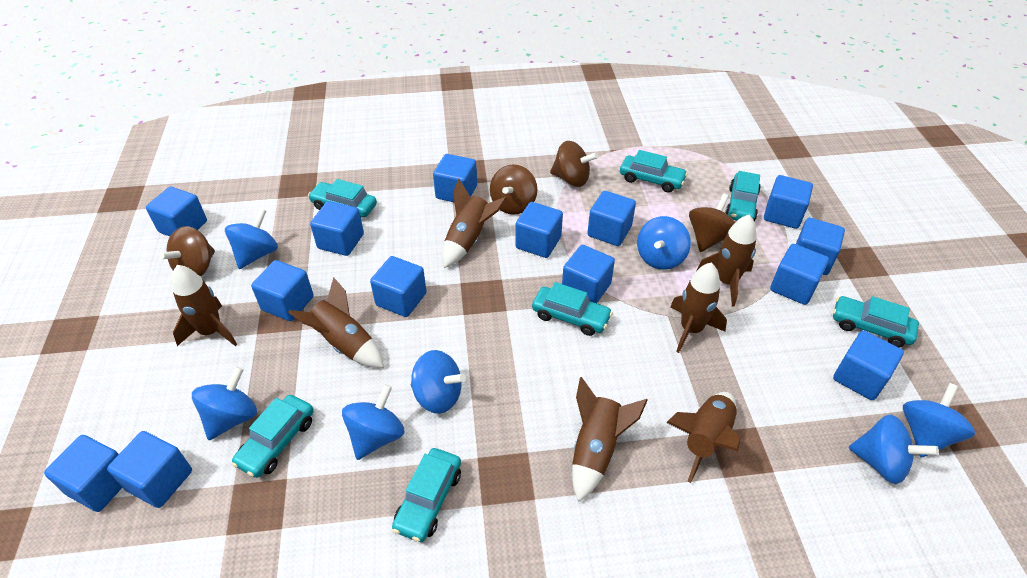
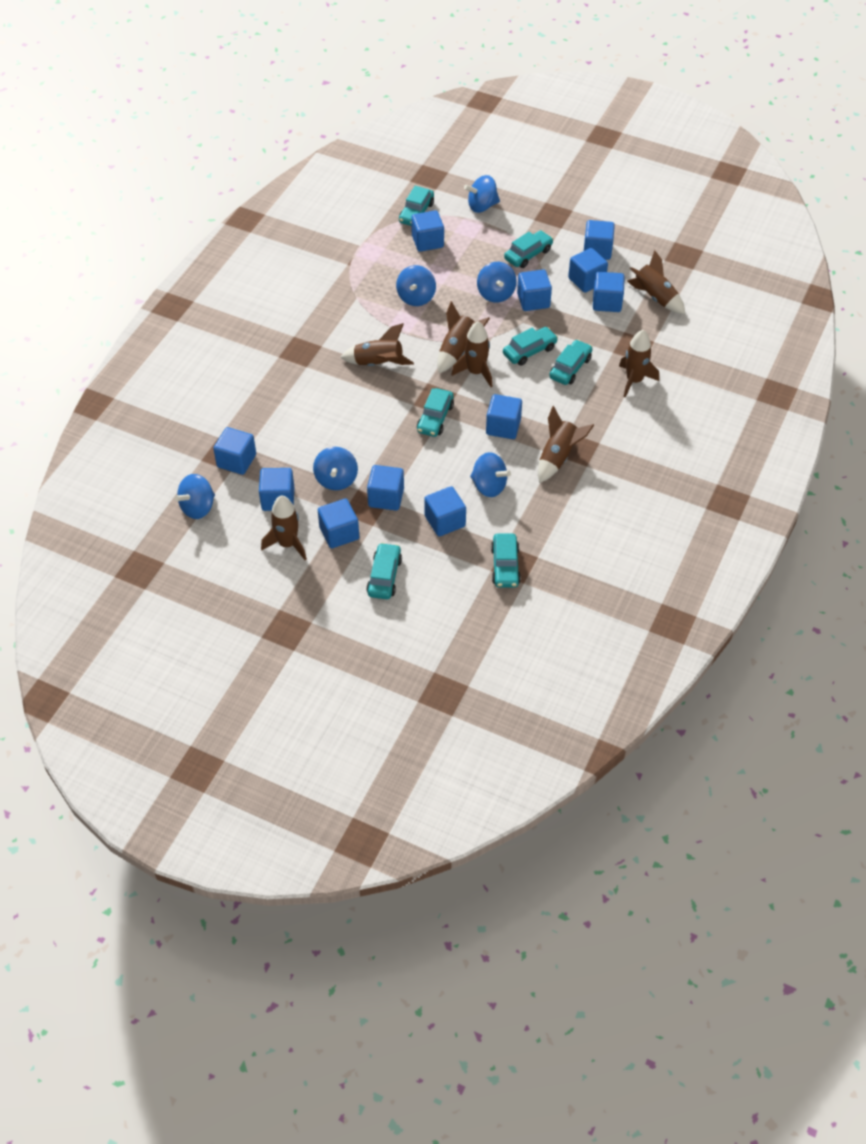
blue cube: 14 -> 11
blue spinning top: 7 -> 6
brown spinning top: 4 -> 0

